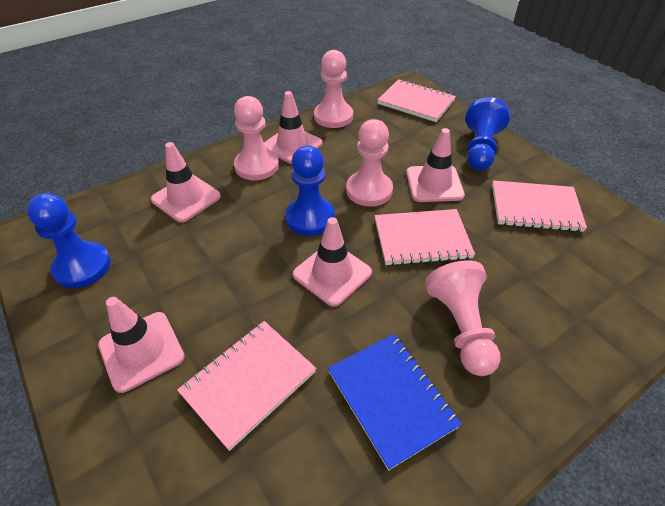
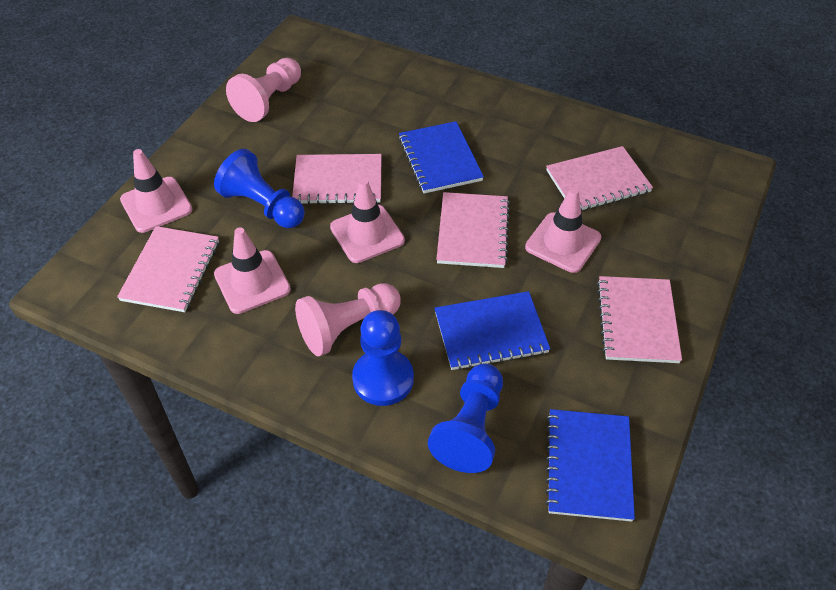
blue notebook: 1 -> 3
pink notebook: 4 -> 5
pink pawn: 4 -> 2
pink traffic cone: 5 -> 4

